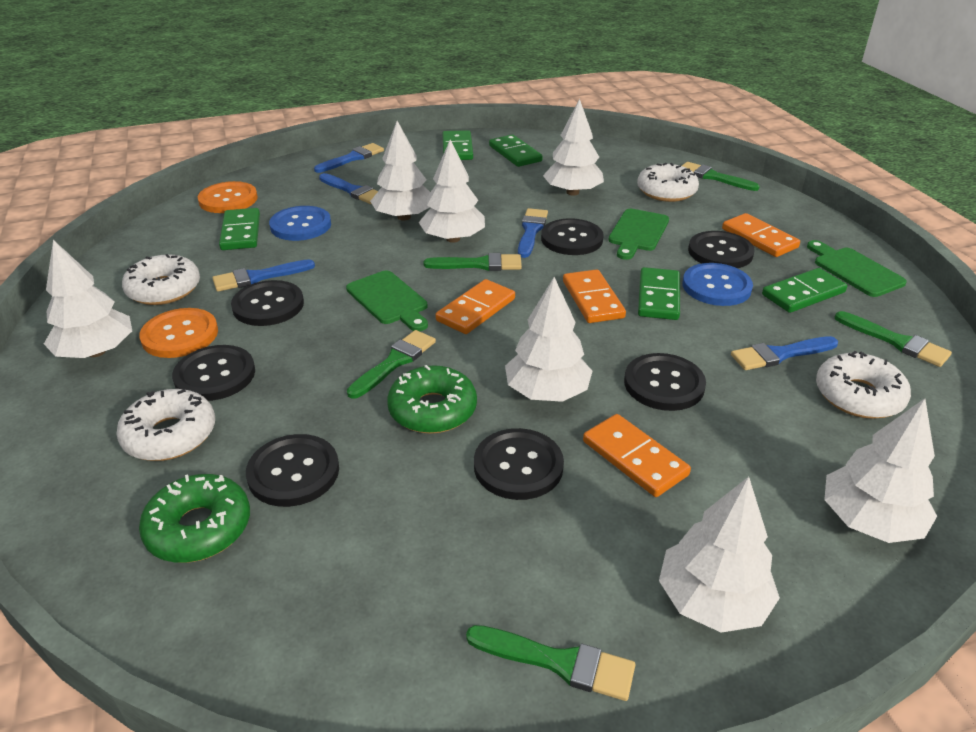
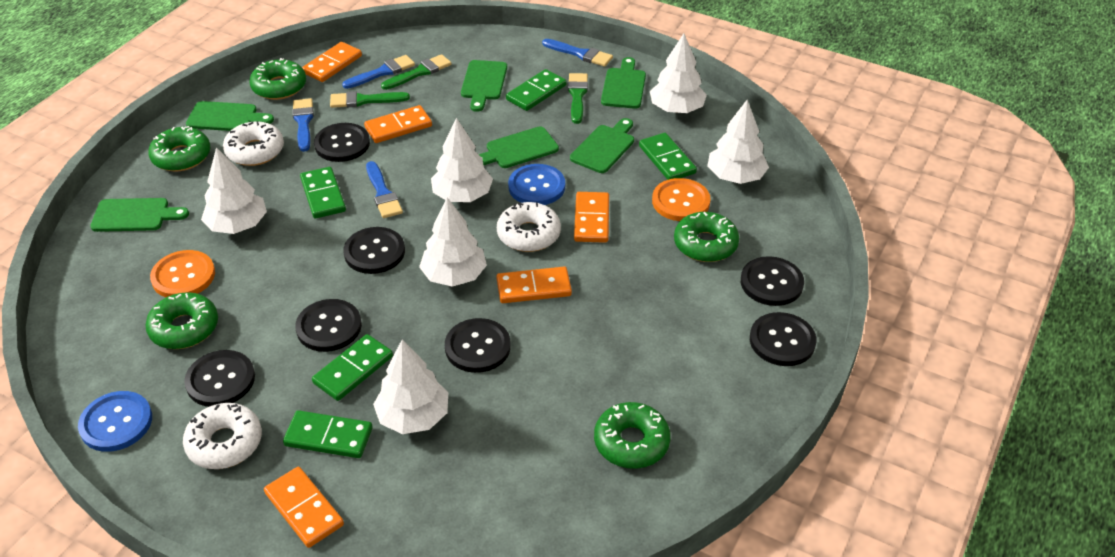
blue brush: 5 -> 4
green brush: 5 -> 3
green cutting board: 3 -> 6
green donut: 2 -> 5
orange domino: 4 -> 5
white donut: 4 -> 3
white tree: 7 -> 6

